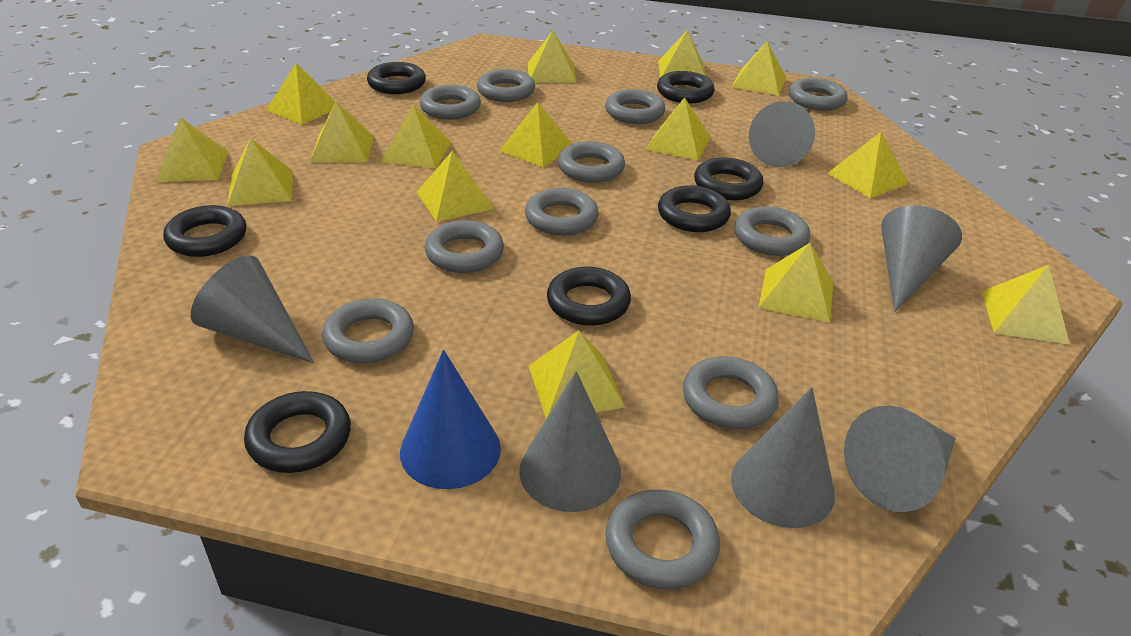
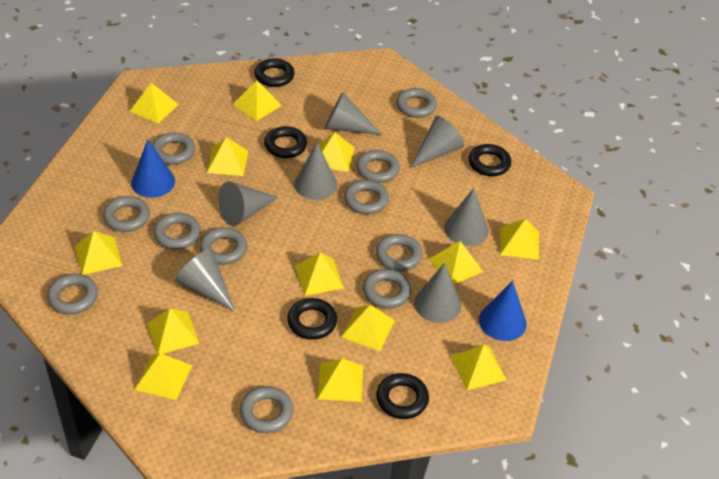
black ring: 7 -> 5
blue cone: 1 -> 2
grey cone: 6 -> 7
yellow pyramid: 15 -> 13

